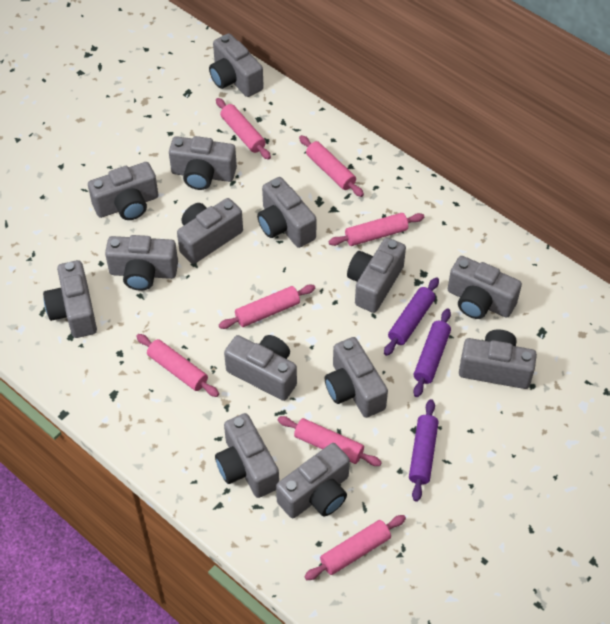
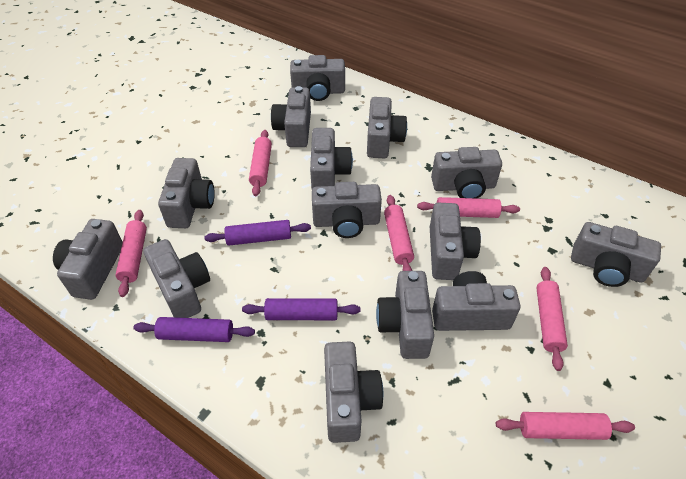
pink rolling pin: 7 -> 6

